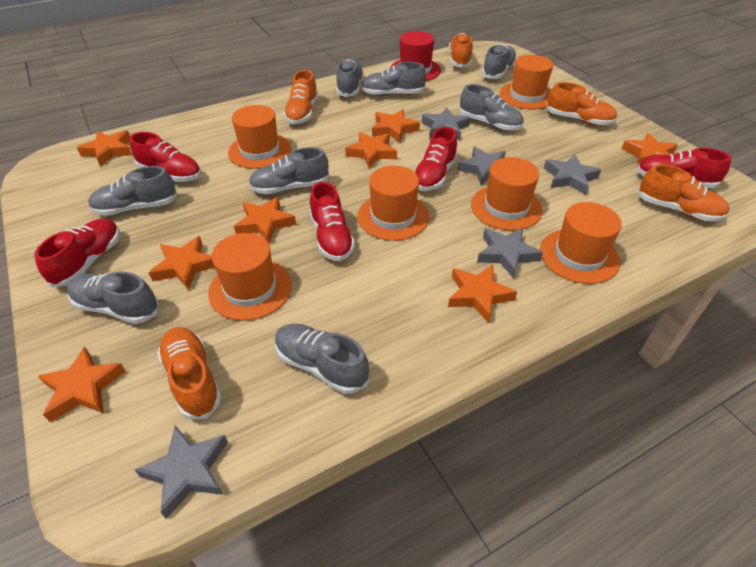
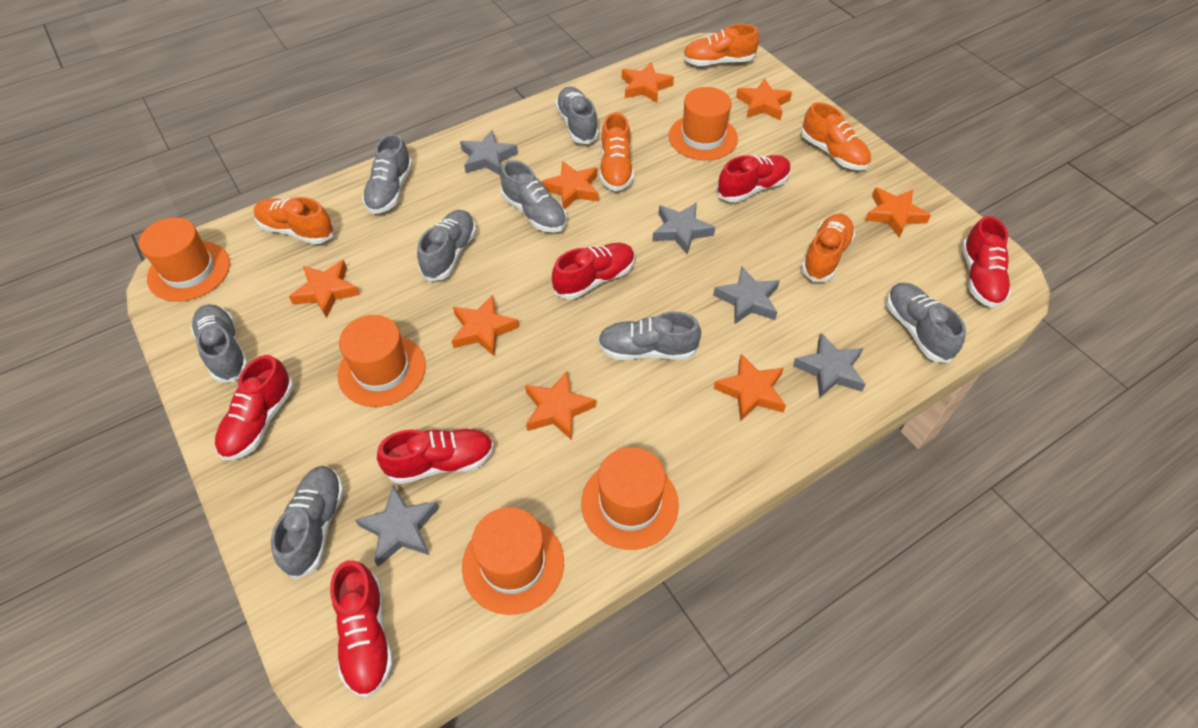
orange hat: 6 -> 5
red hat: 1 -> 0
red shoe: 5 -> 6

